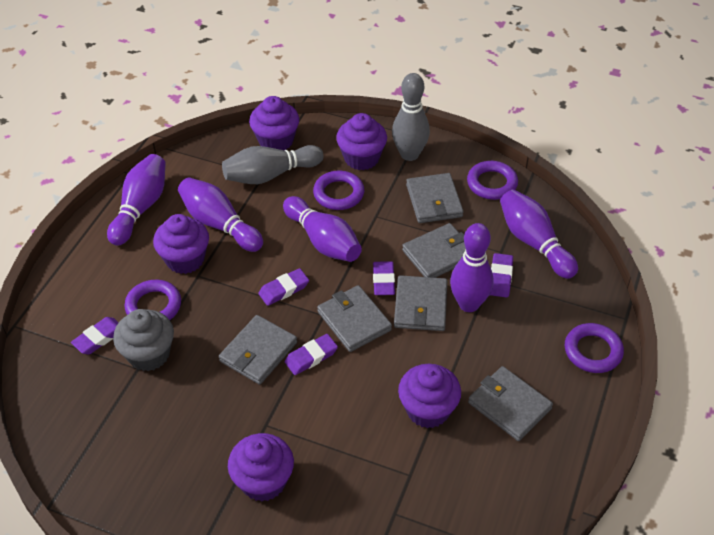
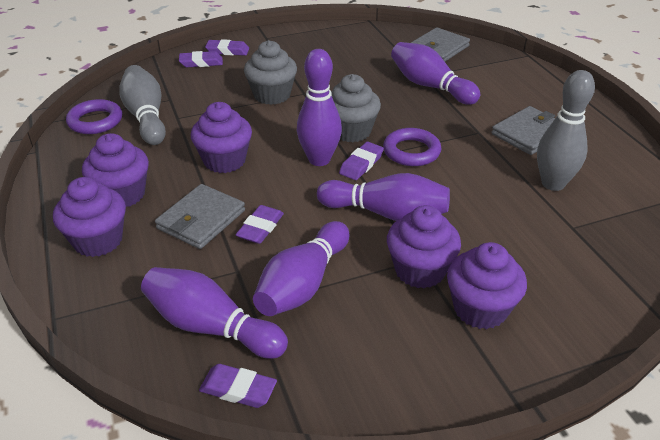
grey cupcake: 1 -> 2
grey wallet: 6 -> 3
purple ring: 4 -> 2

